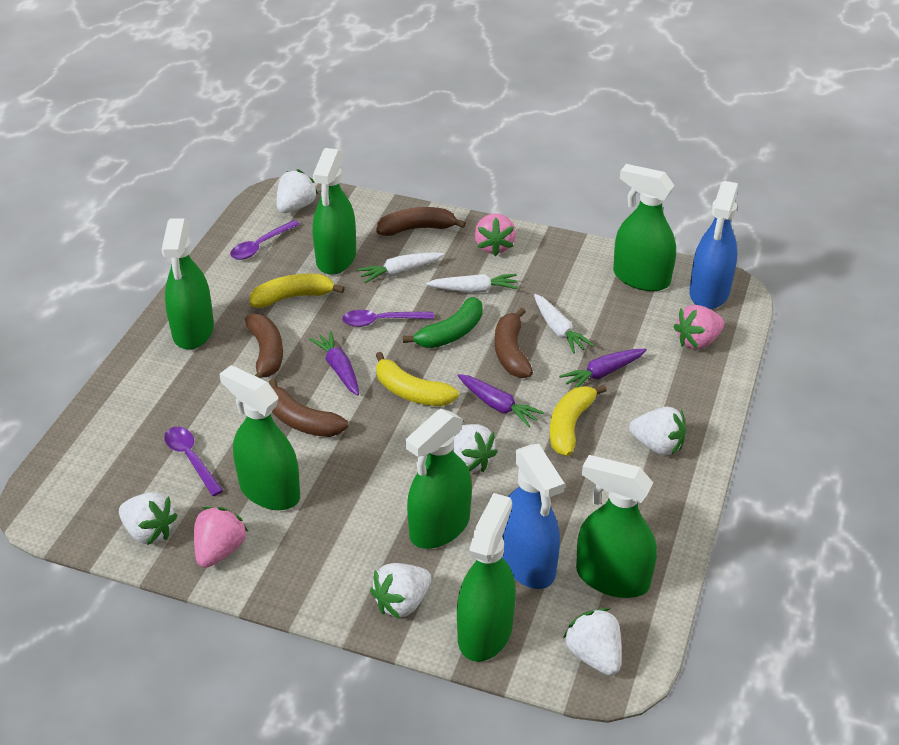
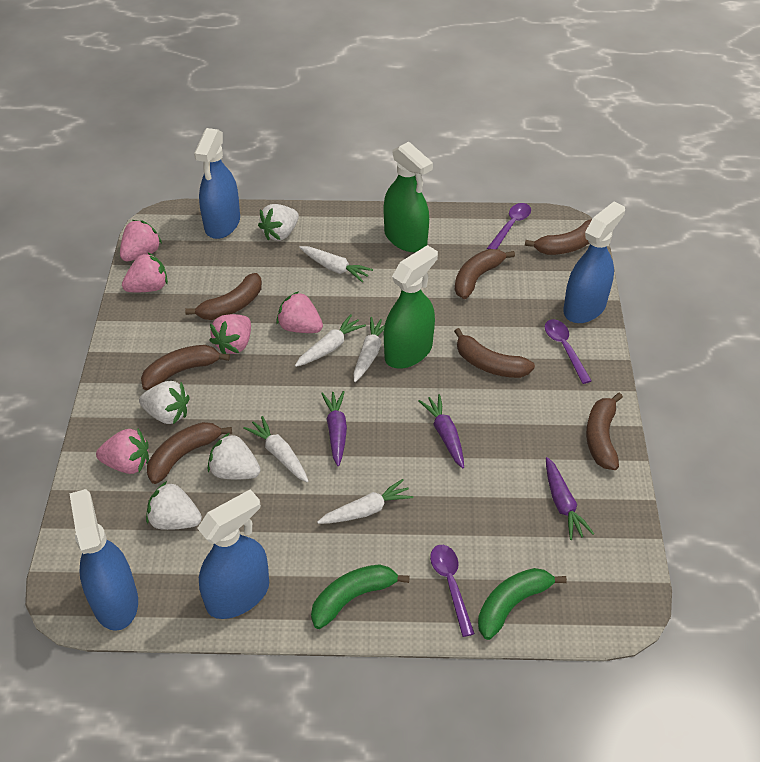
blue spray bottle: 2 -> 4
brown banana: 4 -> 7
green banana: 1 -> 2
green spray bottle: 7 -> 2
pink strawberry: 3 -> 5
white carrot: 3 -> 5
white strawberry: 6 -> 4
yellow banana: 3 -> 0

